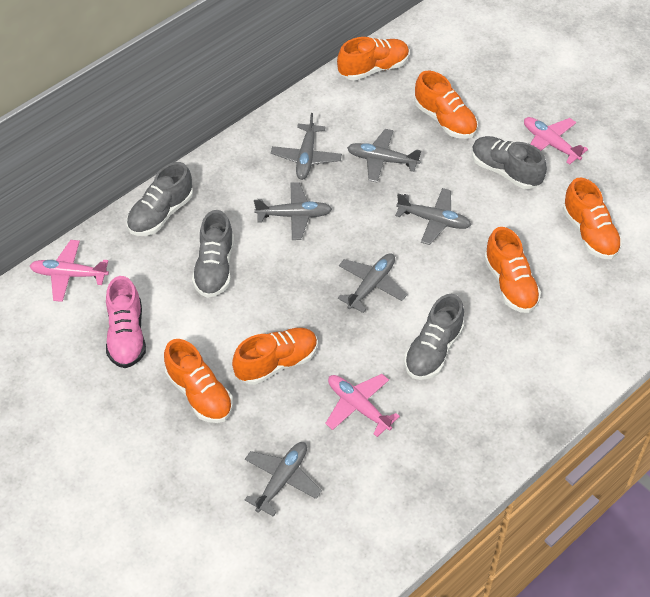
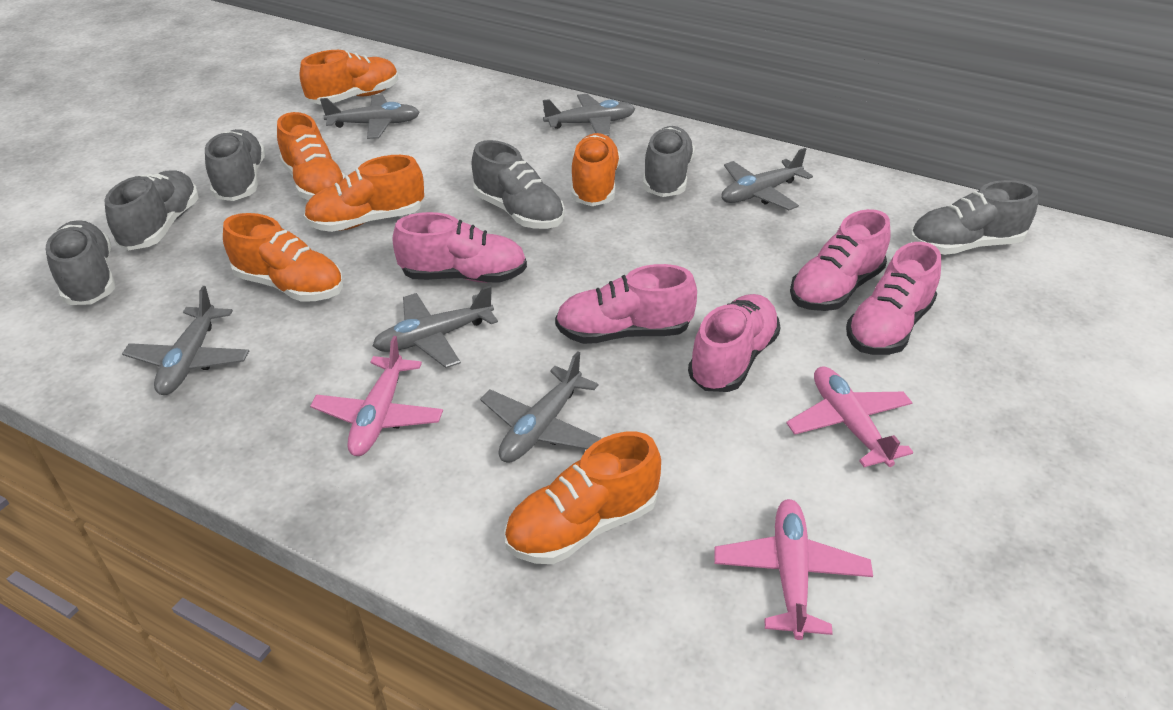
grey shoe: 4 -> 6
pink shoe: 1 -> 5

